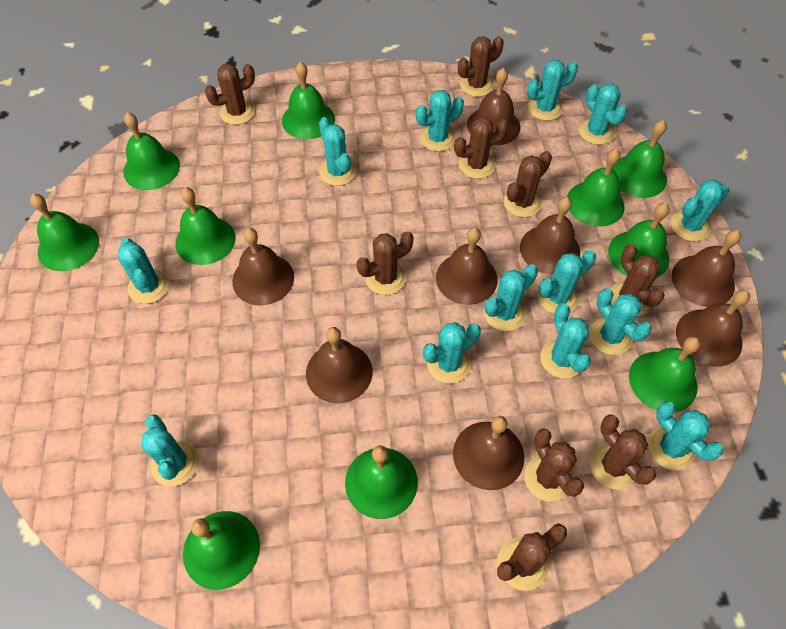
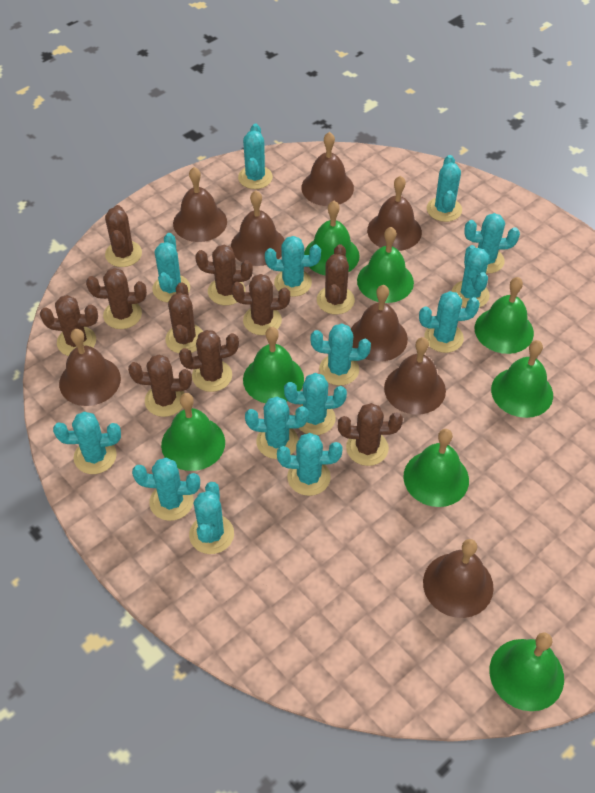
brown cactus: 9 -> 10
green bell: 10 -> 8
turquoise cactus: 13 -> 14

